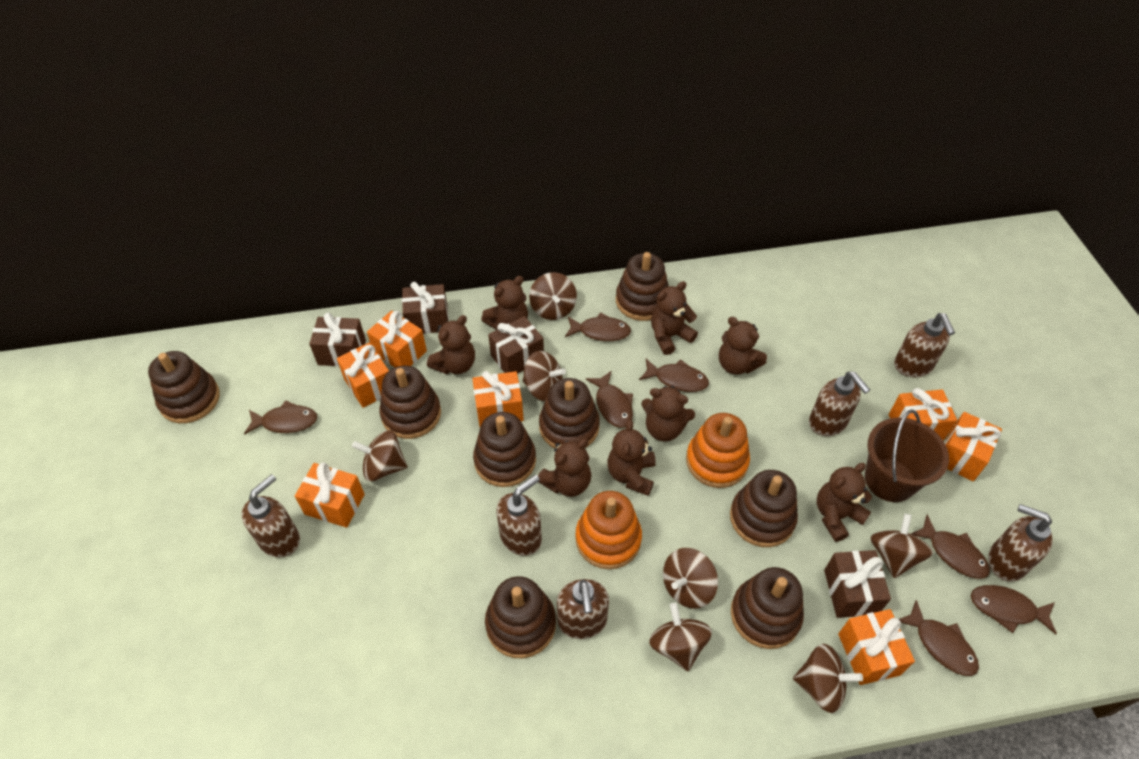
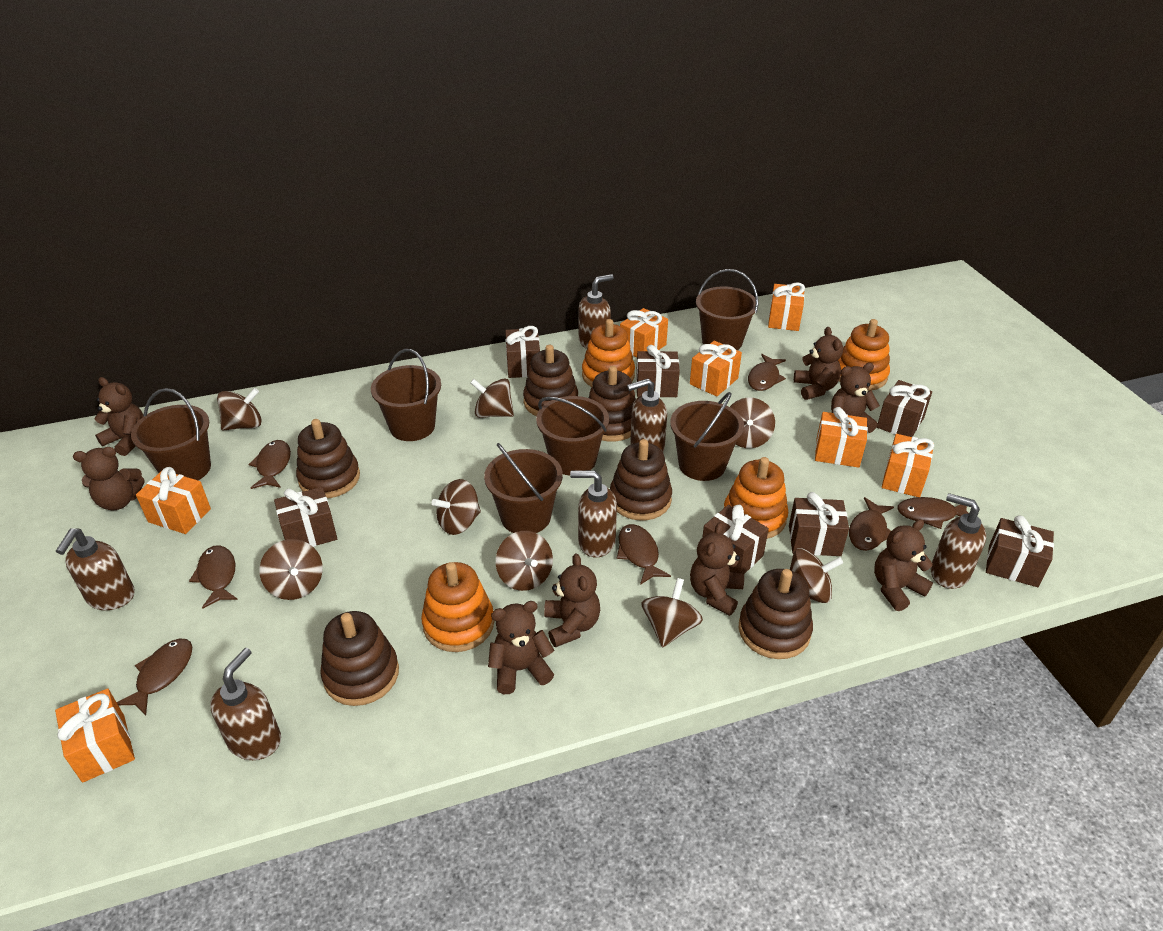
brown bucket: 1 -> 6
brown gift: 4 -> 7
brown spinning top: 7 -> 8
brown stacking toy: 8 -> 6
orange stacking toy: 2 -> 4

